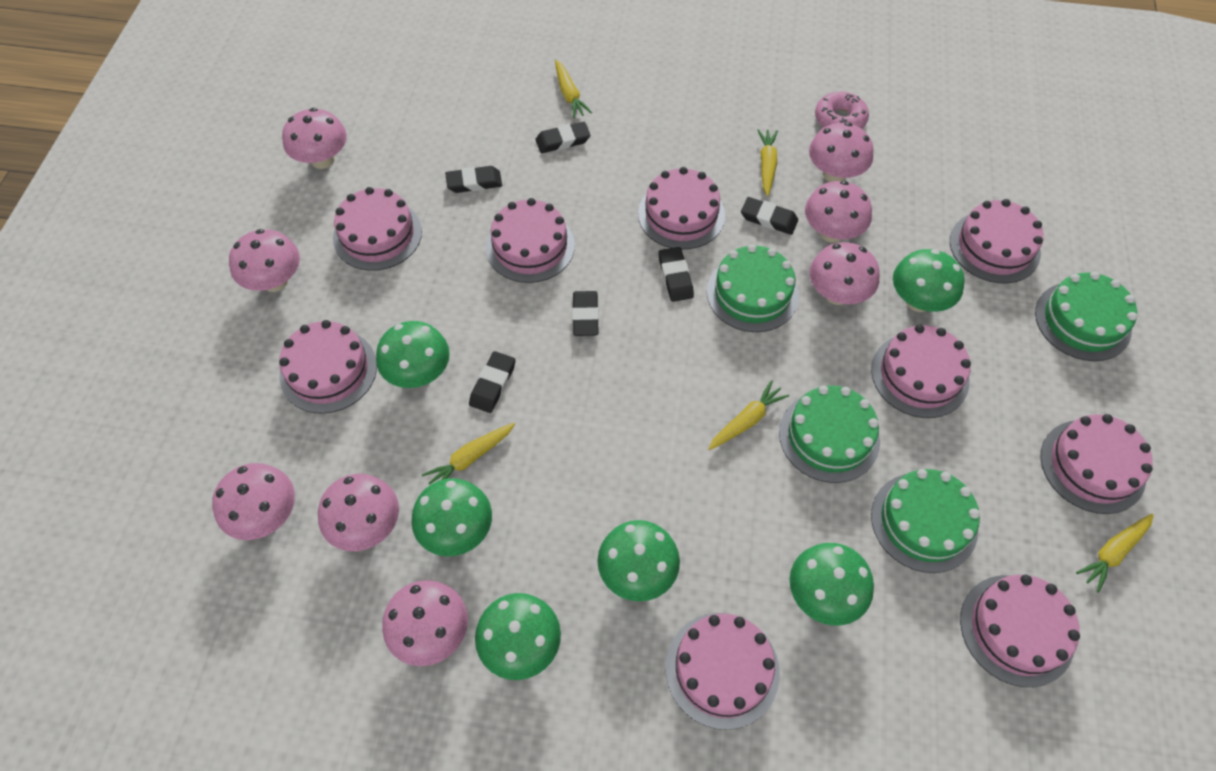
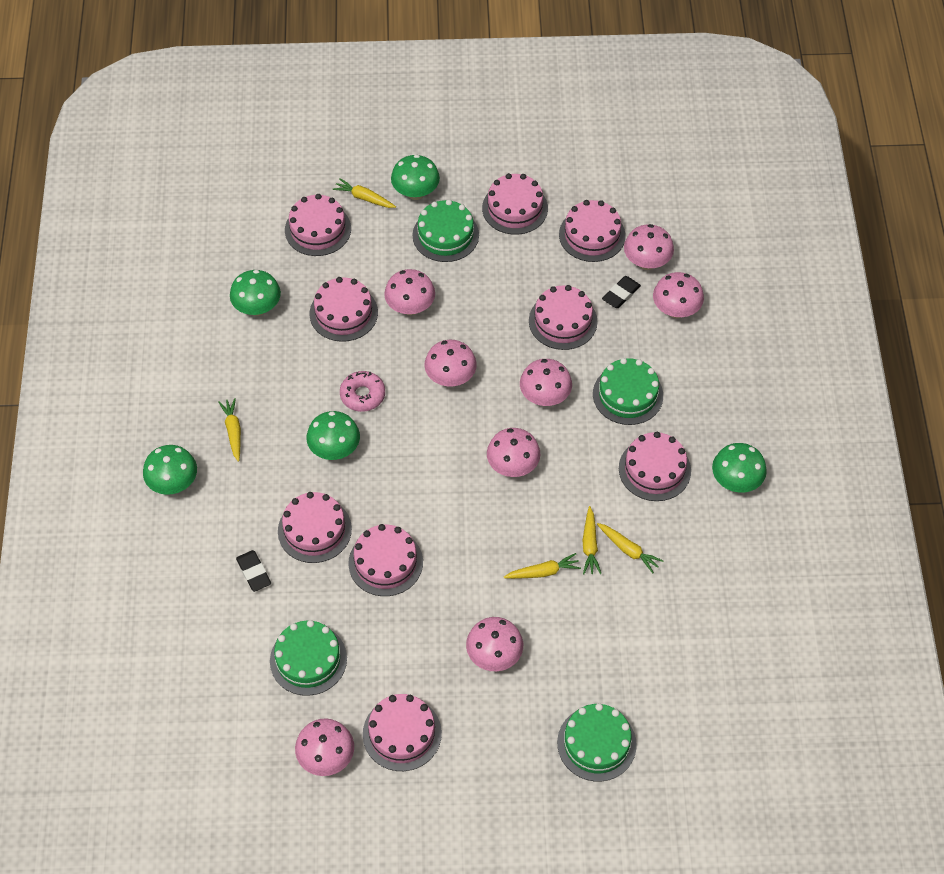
black eraser: 6 -> 2
green mushroom: 6 -> 5

